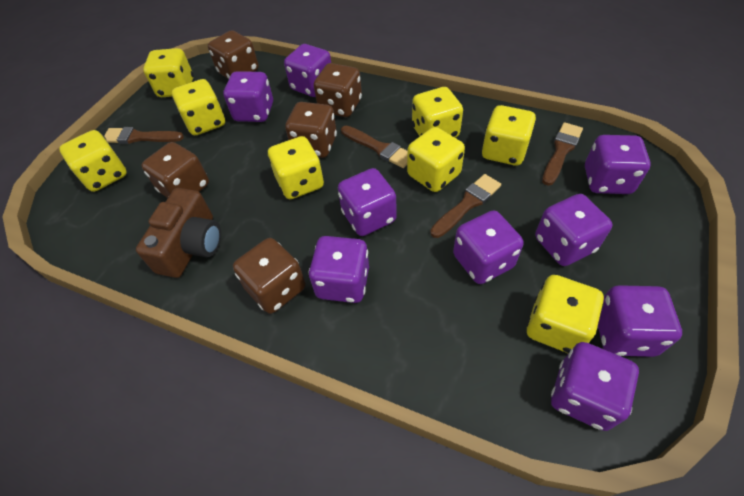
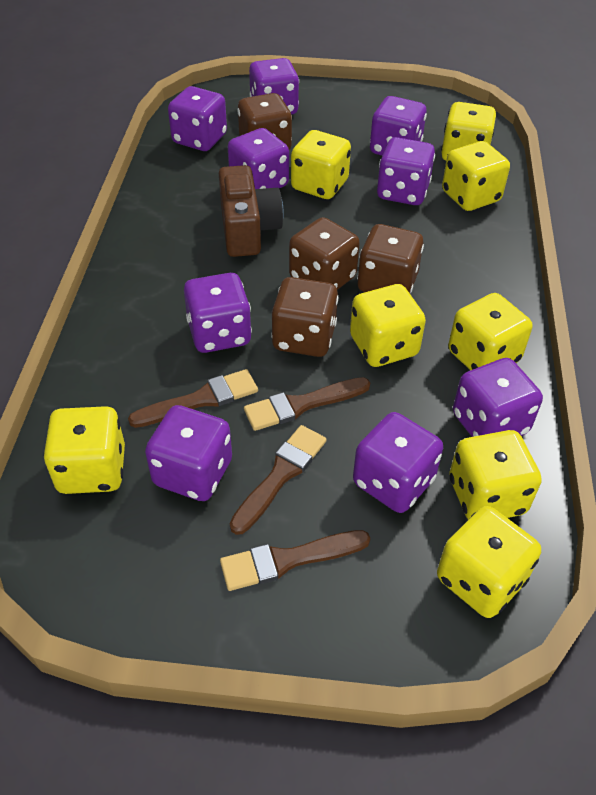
brown dice: 5 -> 4

